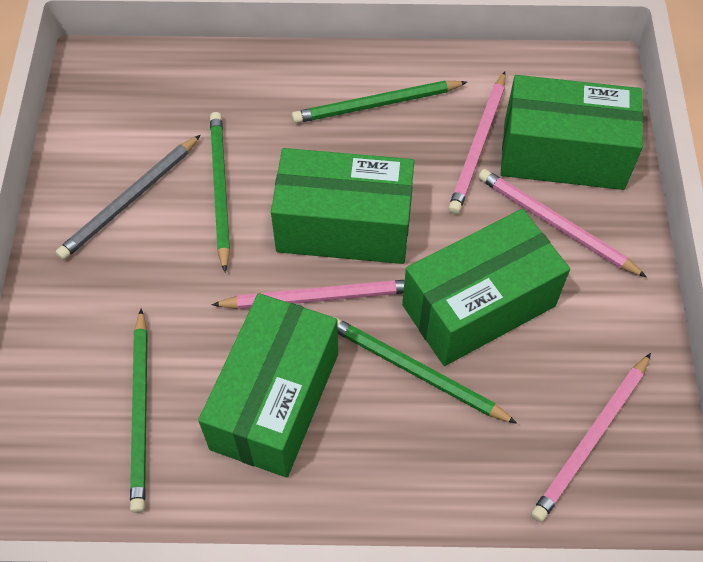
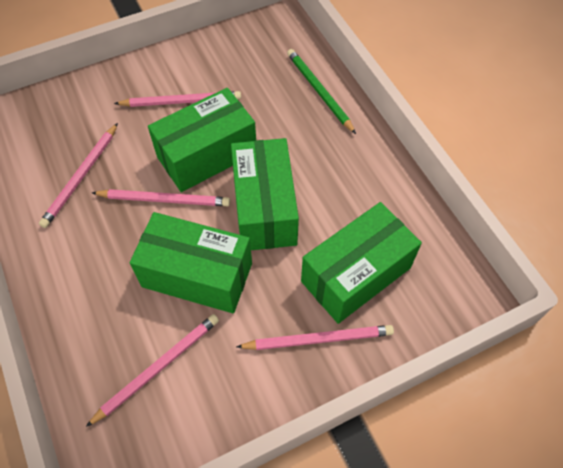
green pencil: 4 -> 1
grey pencil: 1 -> 0
pink pencil: 4 -> 5

